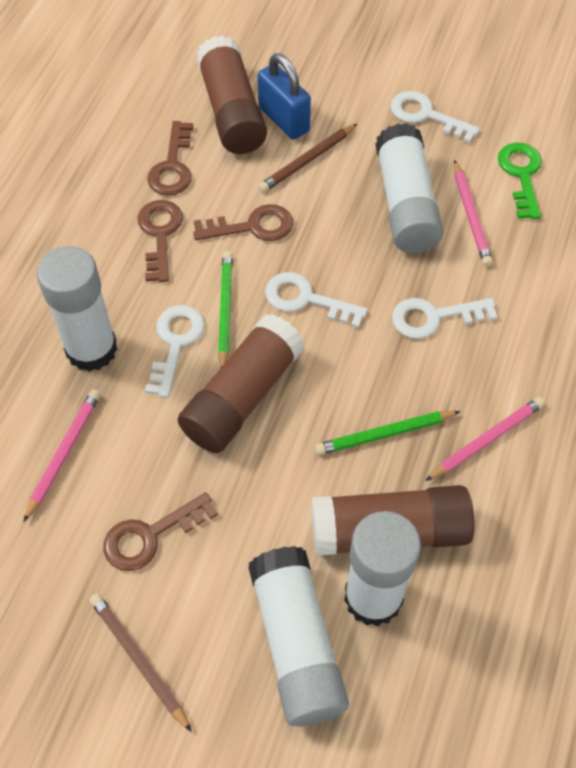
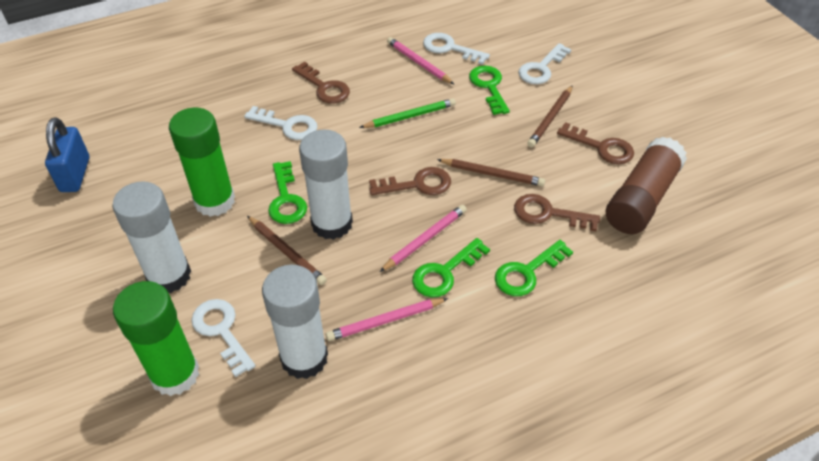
brown glue stick: 3 -> 1
brown pencil: 2 -> 3
green glue stick: 0 -> 2
green key: 1 -> 4
green pencil: 2 -> 1
white glue stick: 4 -> 3

